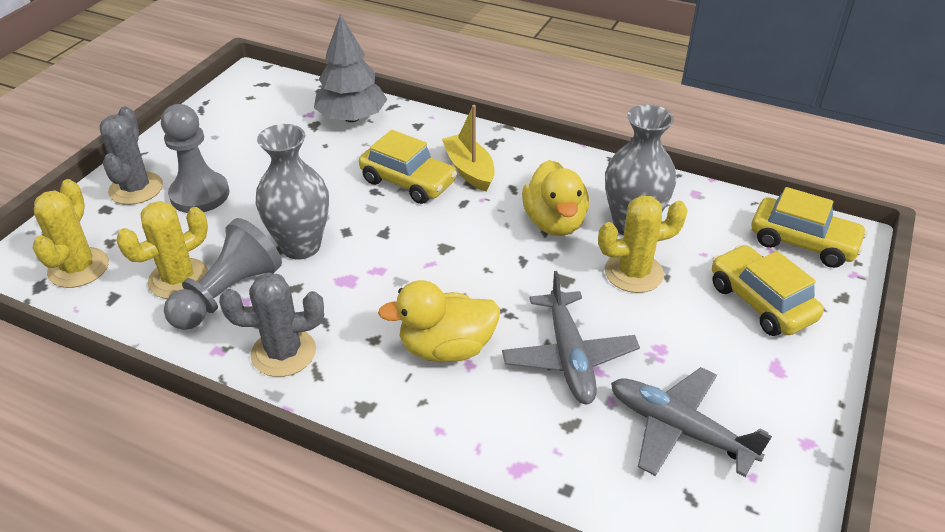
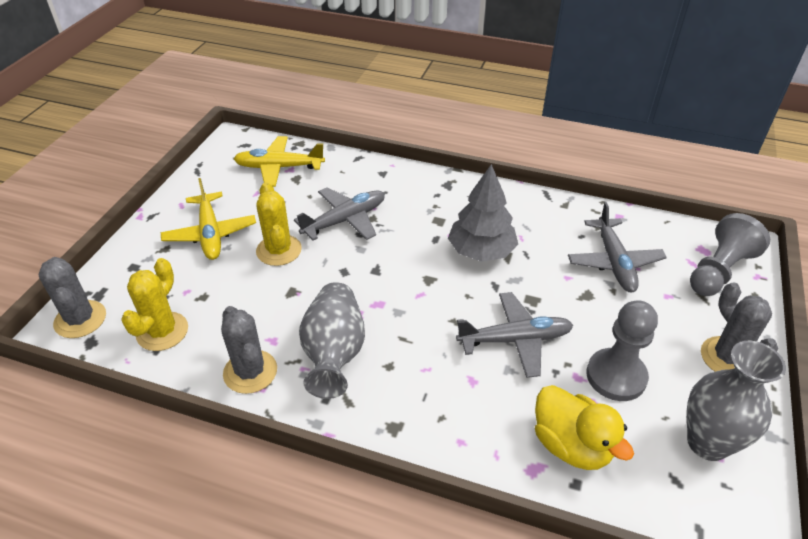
grey cactus: 2 -> 3
grey plane: 2 -> 3
yellow boat: 1 -> 0
yellow cactus: 3 -> 2
yellow car: 3 -> 0
yellow duck: 2 -> 1
yellow plane: 0 -> 2

